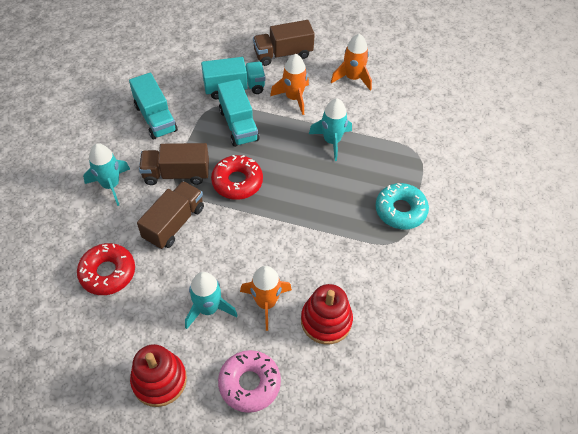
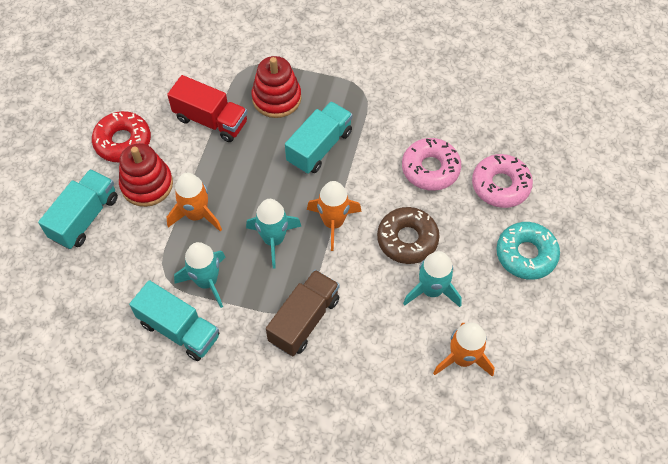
brown donut: 0 -> 1
brown truck: 3 -> 1
pink donut: 1 -> 2
red donut: 2 -> 1
red truck: 0 -> 1

